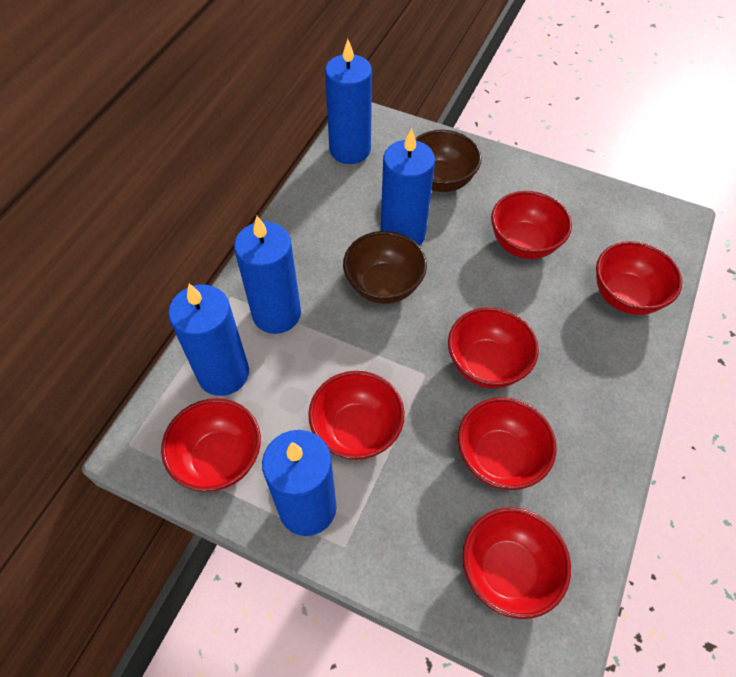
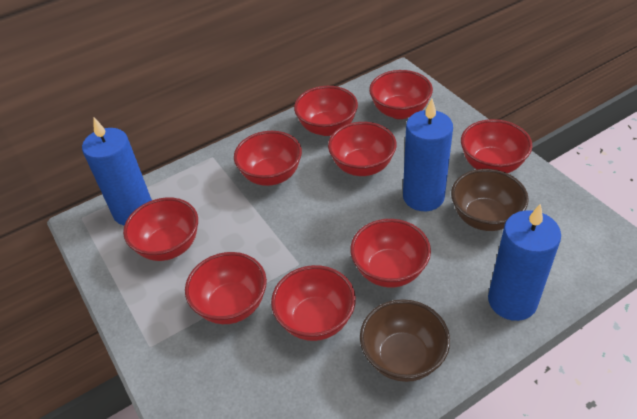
blue candle: 5 -> 3
red bowl: 7 -> 9

